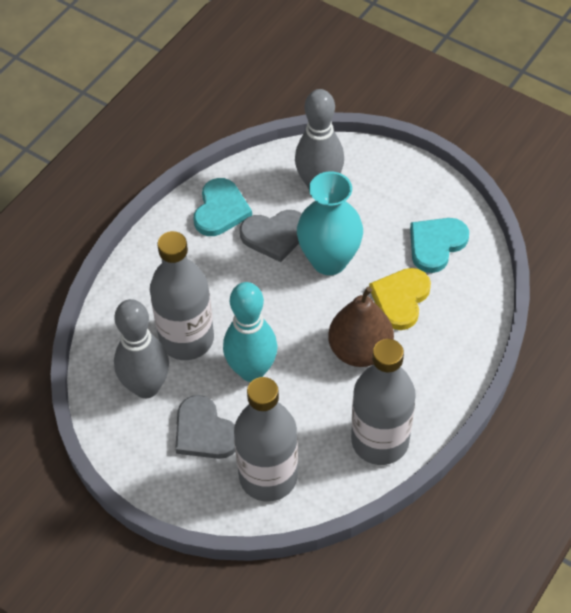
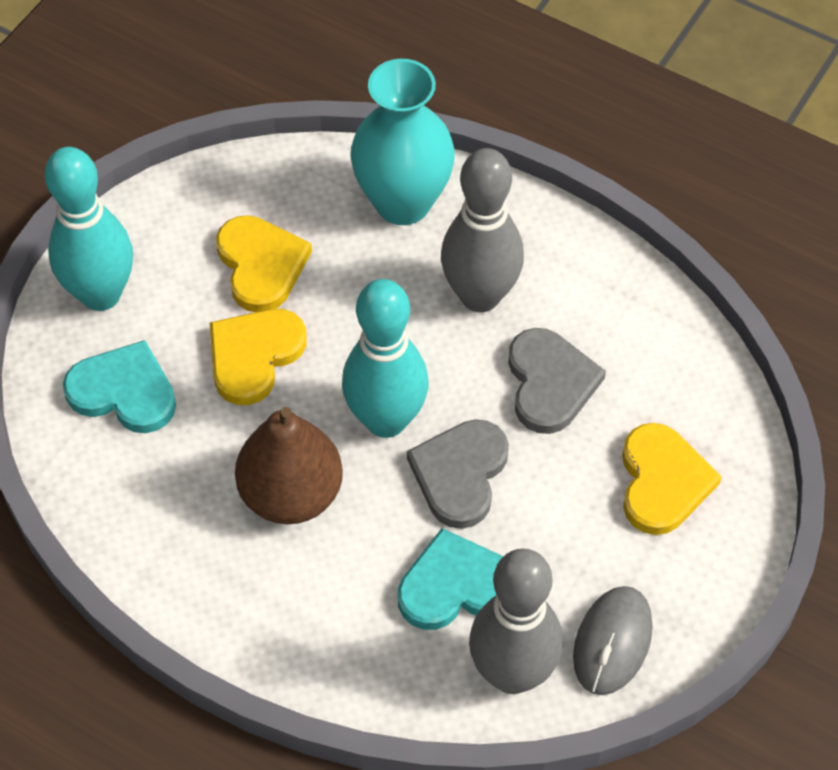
grey bottle: 3 -> 0
grey mouse: 0 -> 1
turquoise bowling pin: 1 -> 2
yellow heart: 1 -> 3

